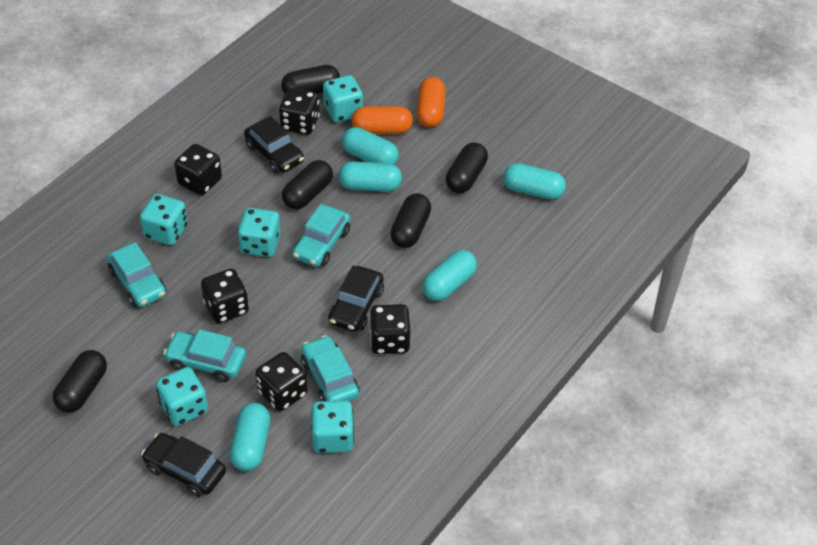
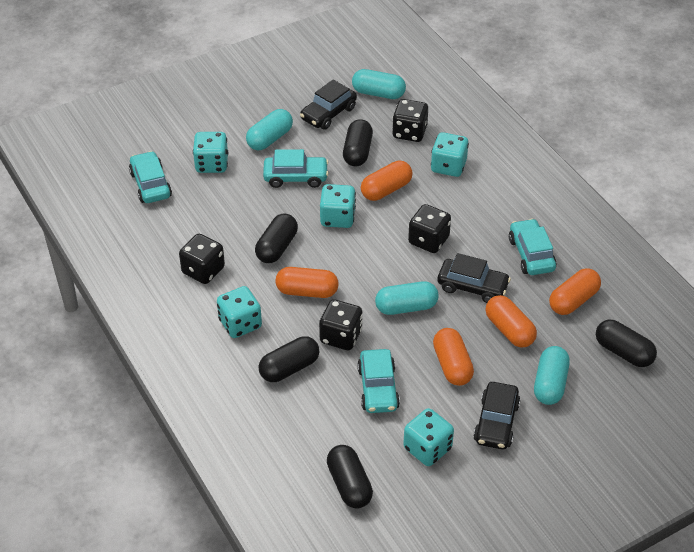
black dice: 5 -> 4
orange capsule: 2 -> 5
turquoise capsule: 5 -> 4

